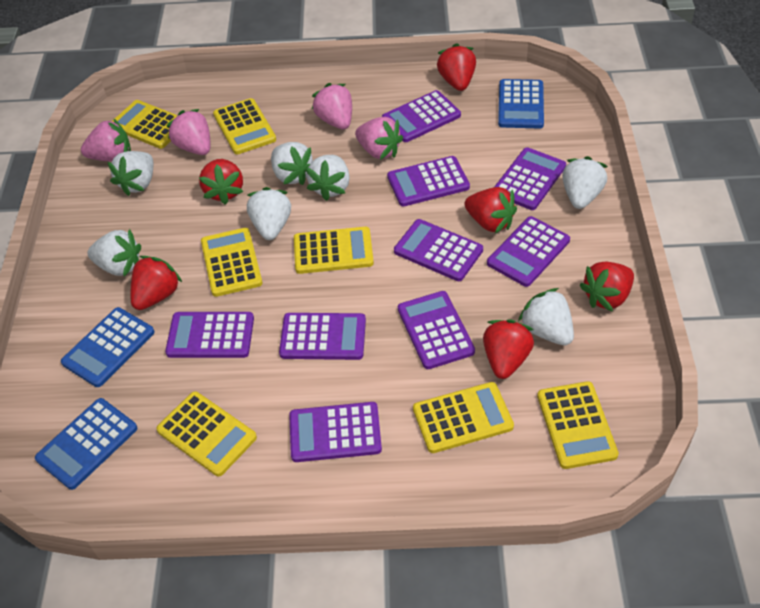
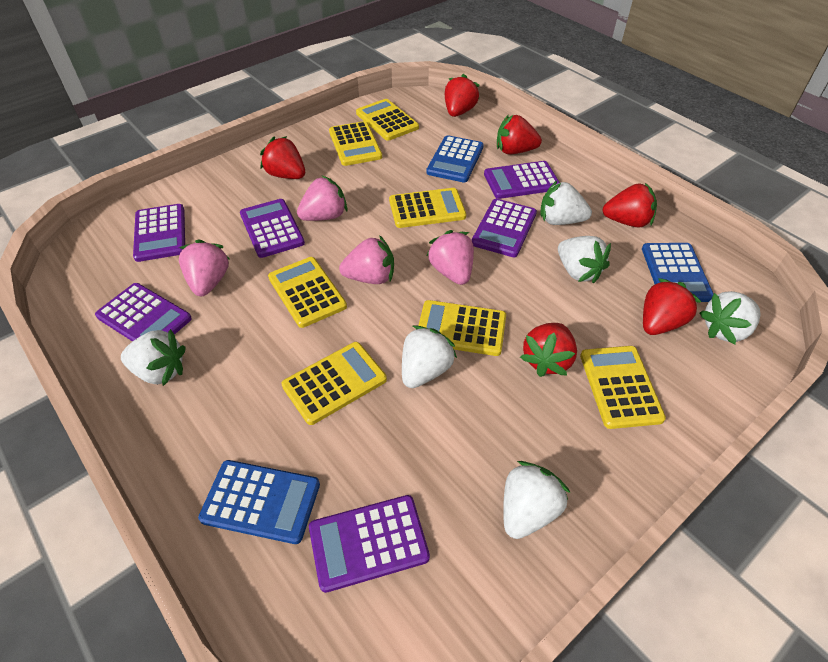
purple calculator: 9 -> 6
white strawberry: 7 -> 6

